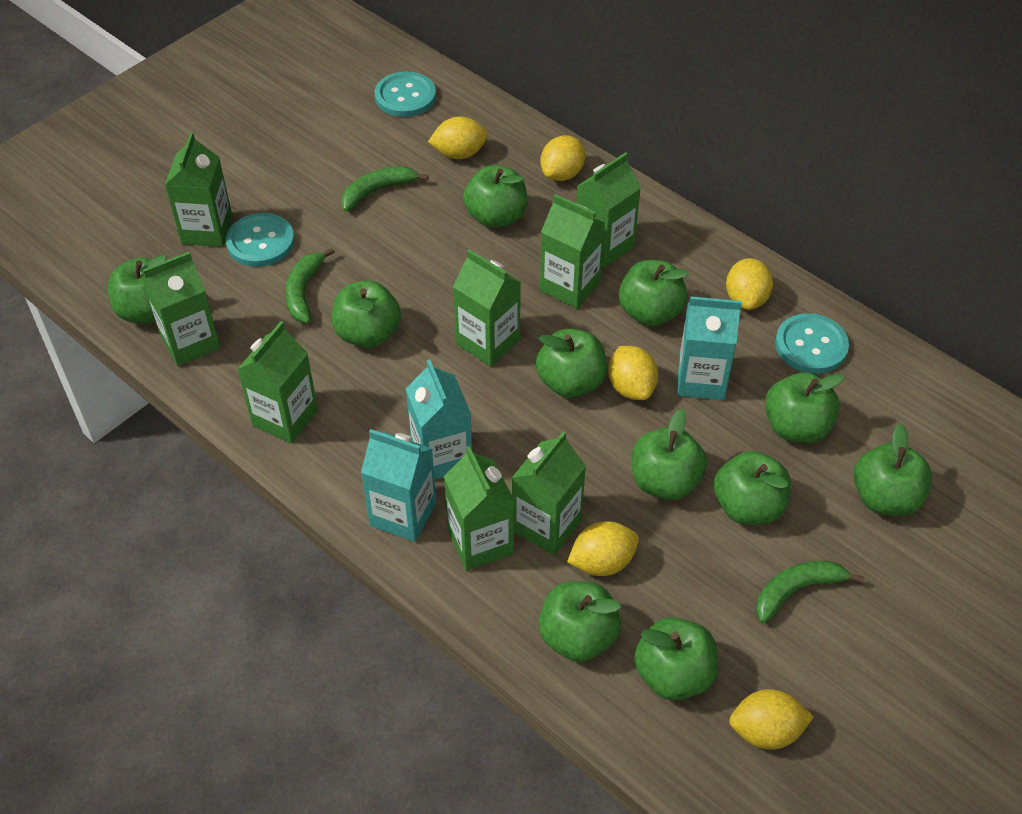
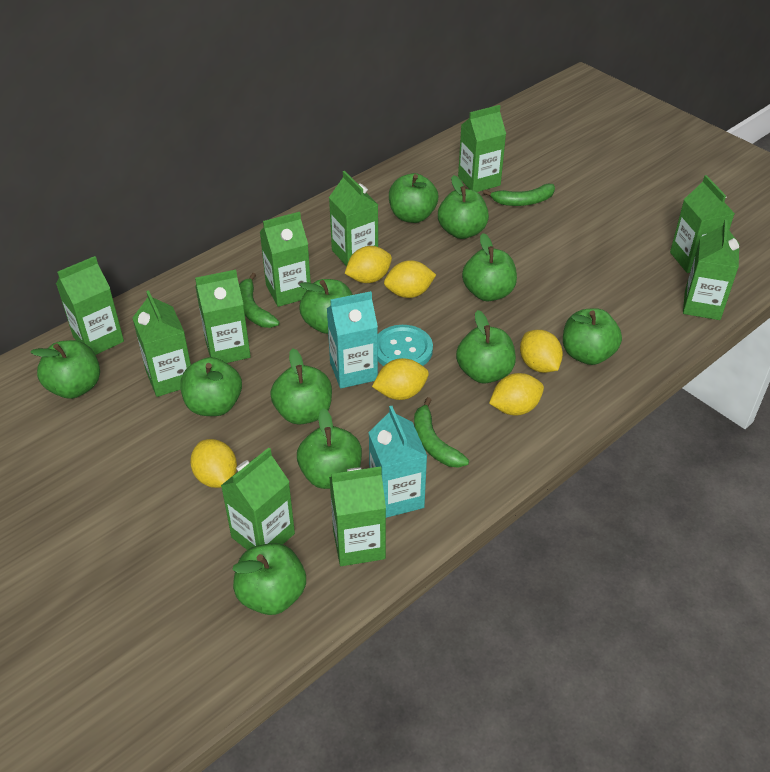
green carton: 8 -> 10
turquoise button: 3 -> 1
turquoise carton: 3 -> 2

